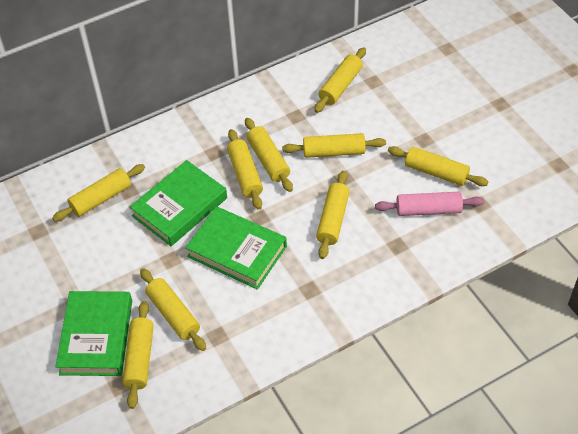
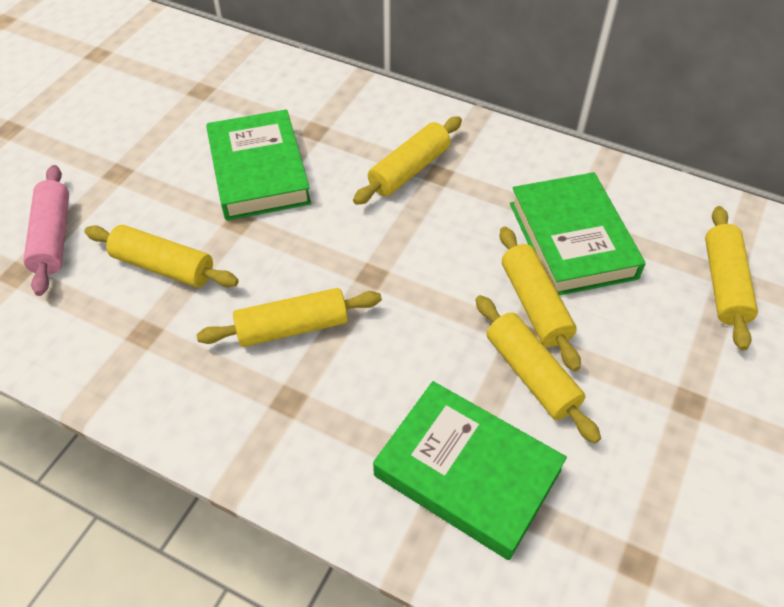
yellow rolling pin: 9 -> 6

